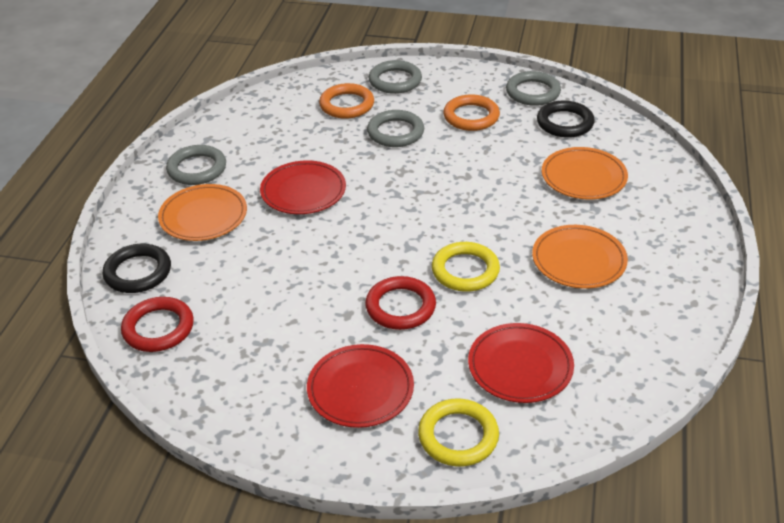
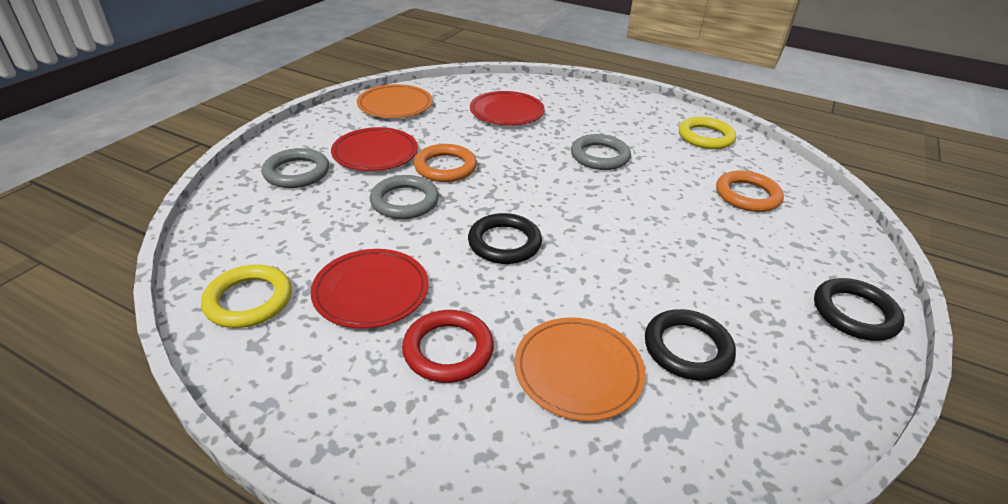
black ring: 2 -> 3
grey ring: 4 -> 3
orange plate: 3 -> 2
red ring: 2 -> 1

